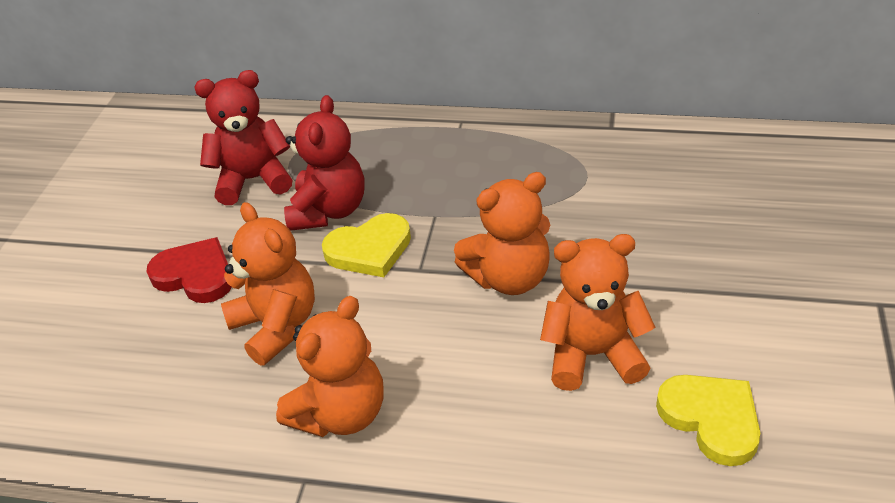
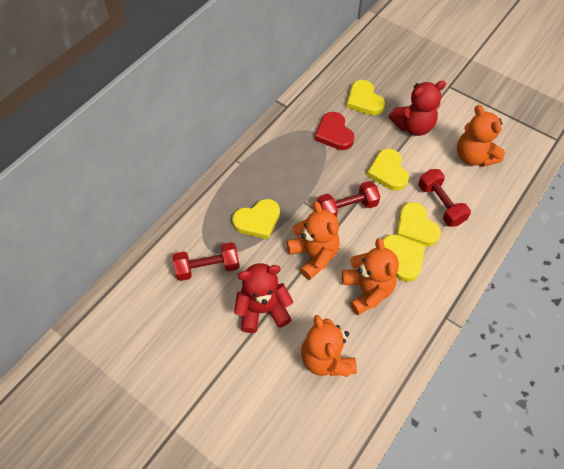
red dumbbell: 0 -> 3
yellow heart: 2 -> 5

